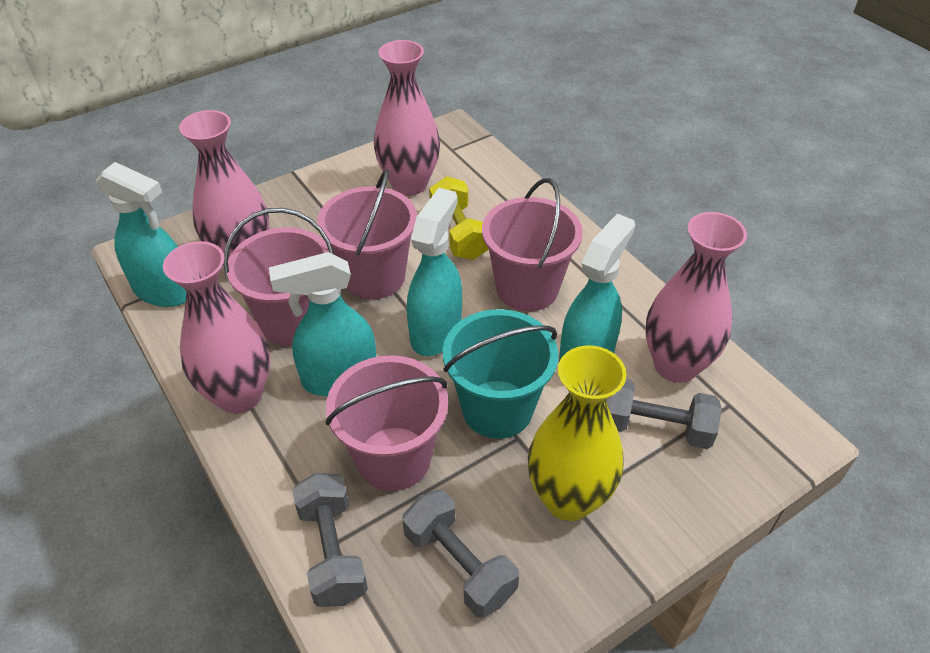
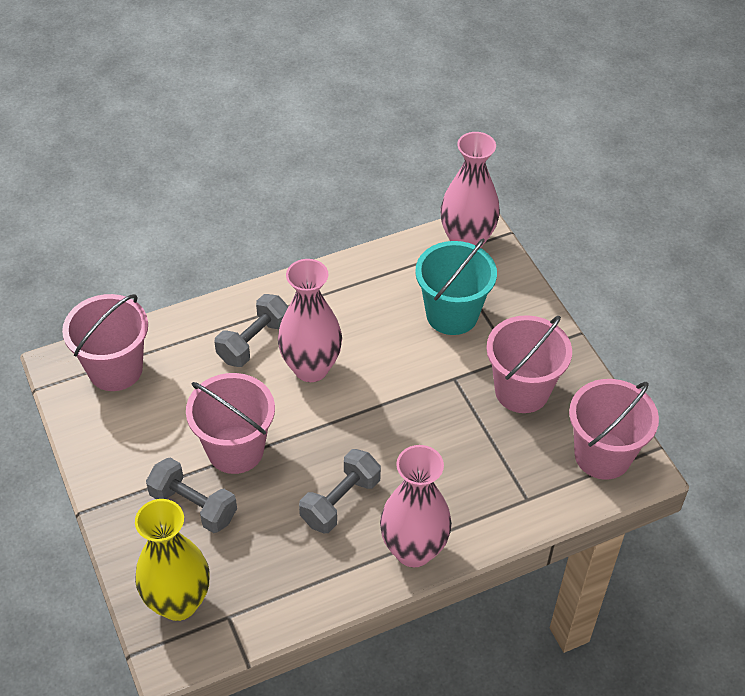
pink vase: 4 -> 3
turquoise spray bottle: 4 -> 0
yellow dumbbell: 1 -> 0

